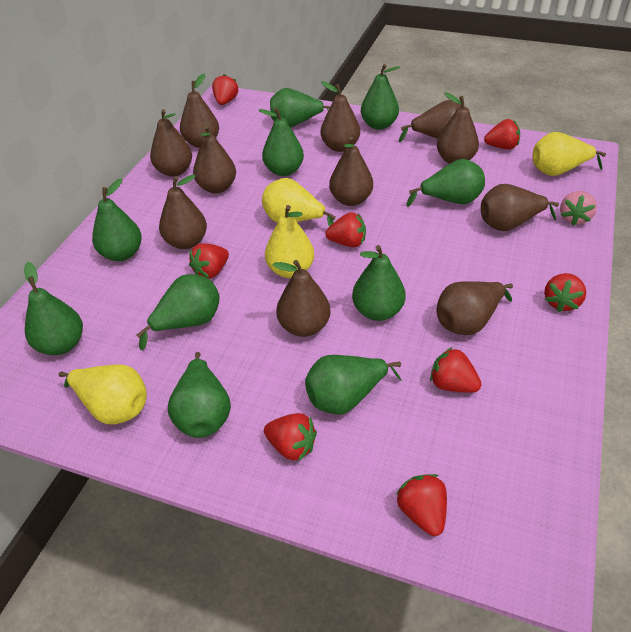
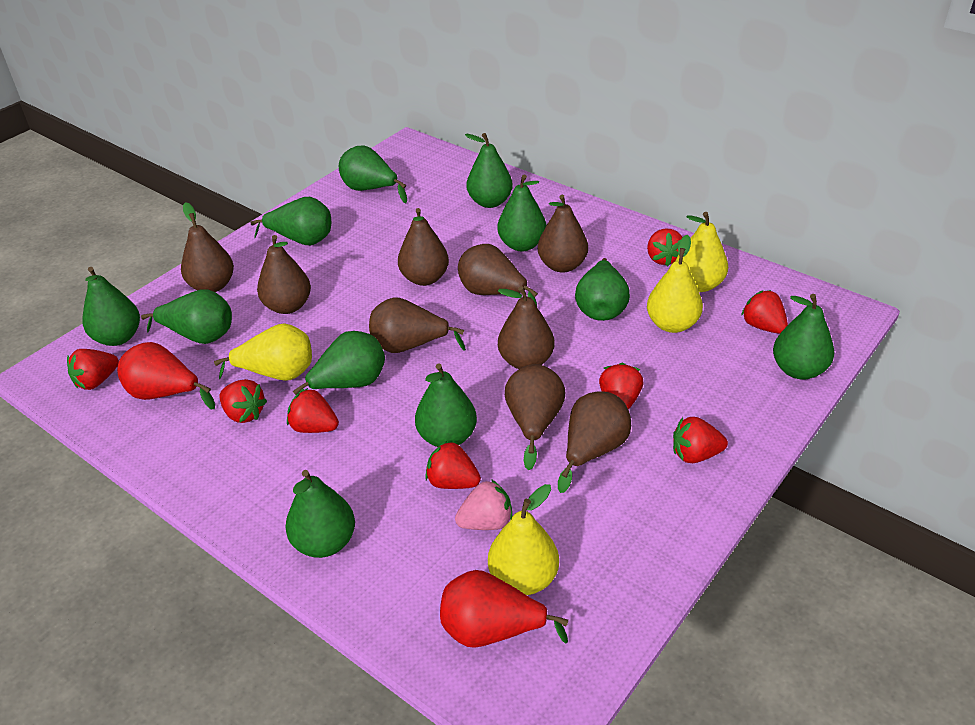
brown pear: 11 -> 9
green pear: 10 -> 11
red pear: 0 -> 2

